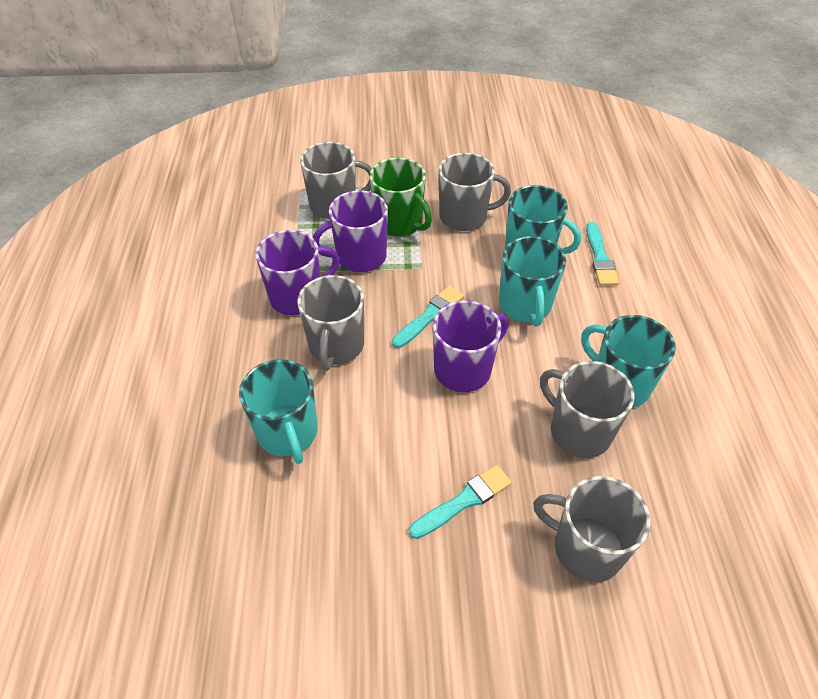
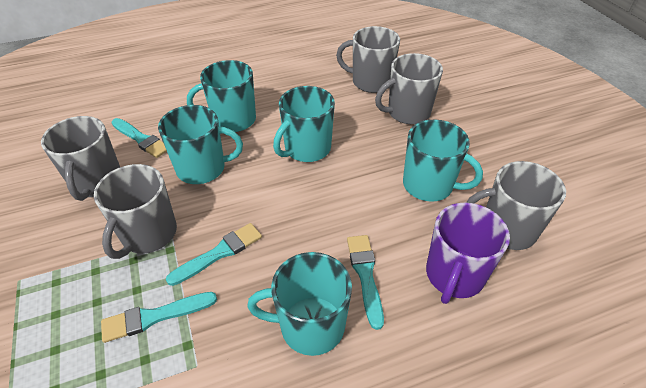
green mug: 1 -> 0
purple mug: 3 -> 1
turquoise brush: 3 -> 4
turquoise mug: 4 -> 5

